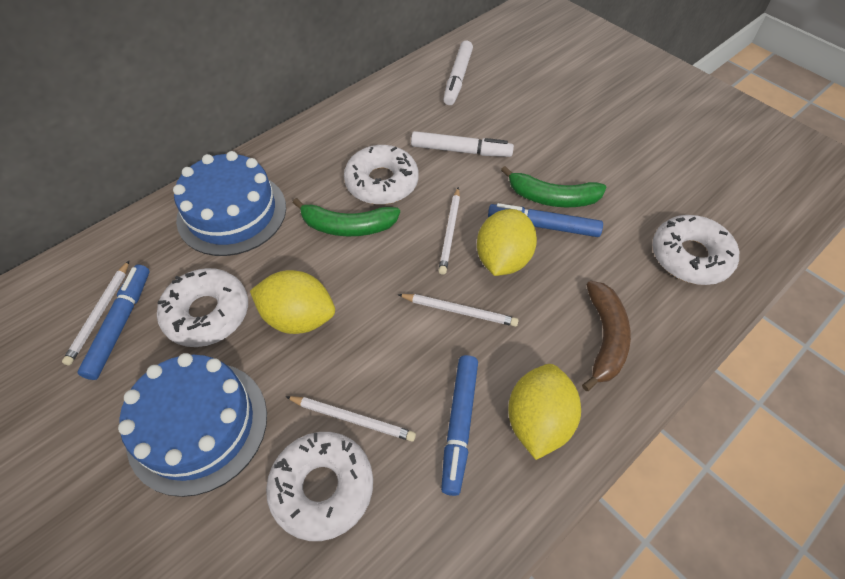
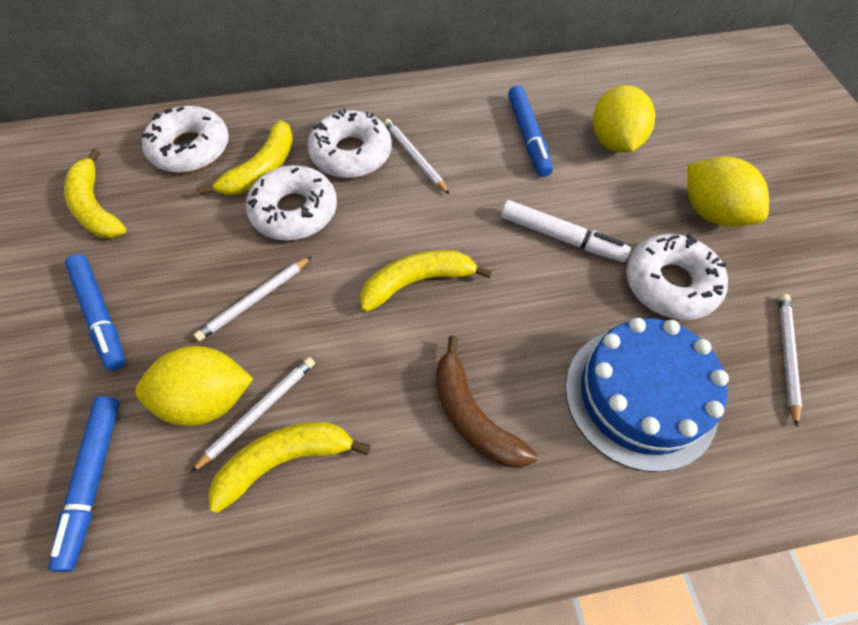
blue cake: 2 -> 1
green banana: 2 -> 0
white marker: 2 -> 1
yellow banana: 0 -> 4

